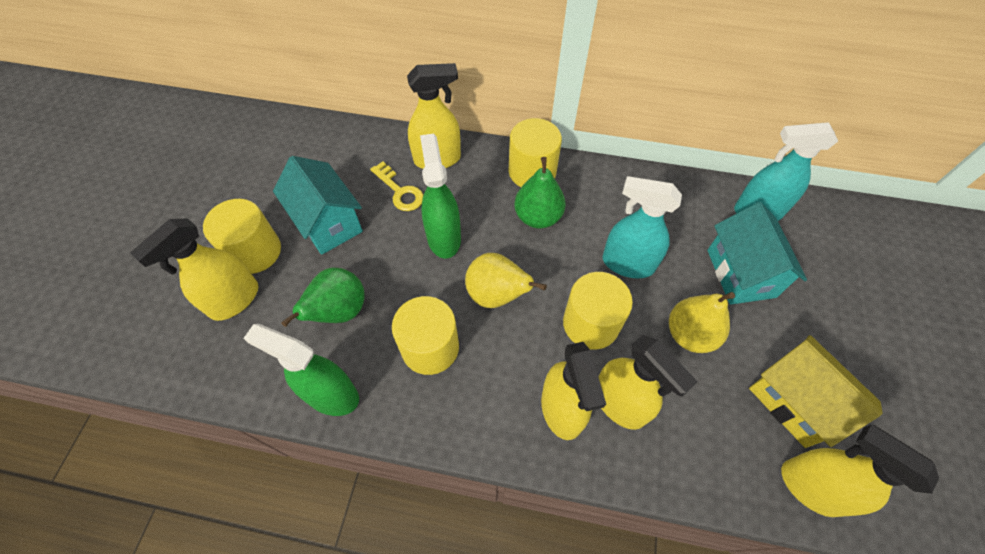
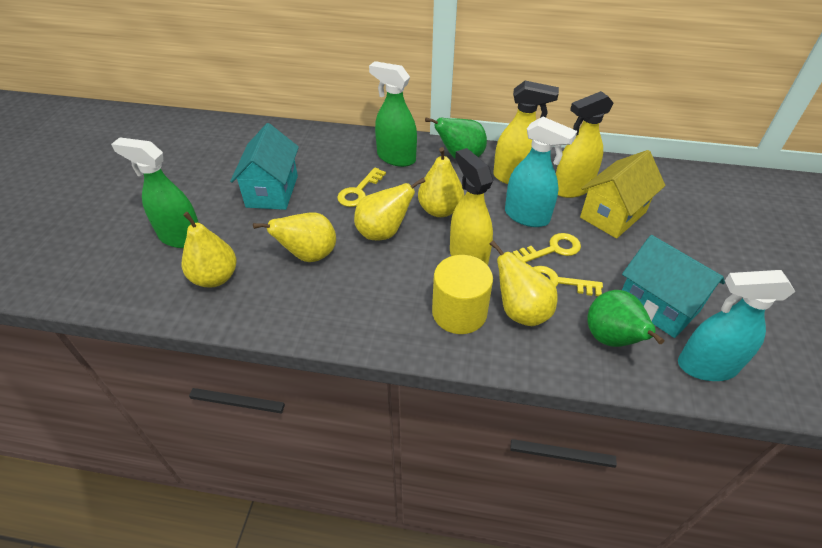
yellow cylinder: 4 -> 1
yellow key: 1 -> 3
yellow pear: 2 -> 5
yellow spray bottle: 5 -> 3

